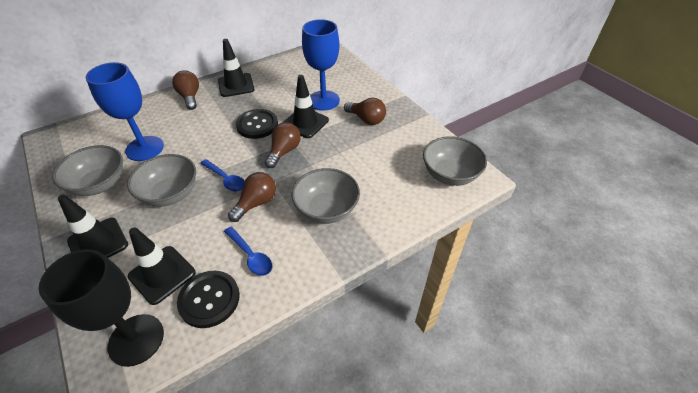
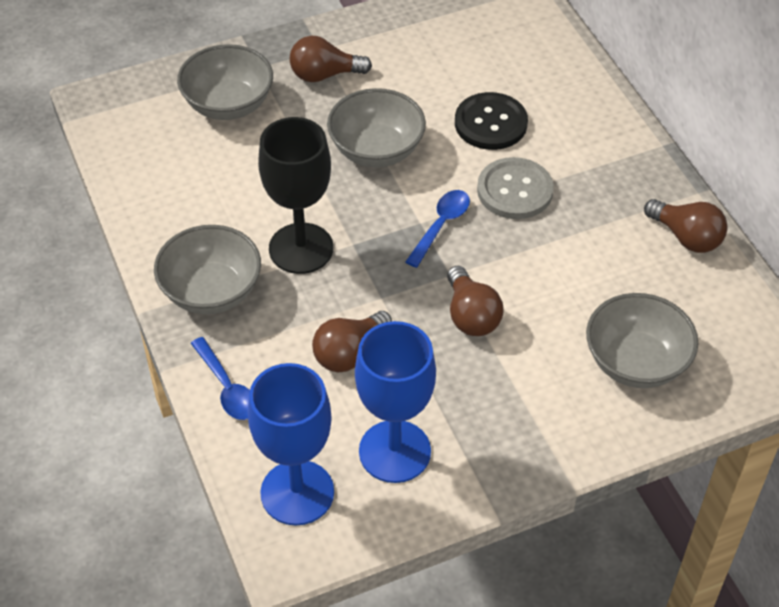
black button: 2 -> 1
black traffic cone: 4 -> 0
grey button: 0 -> 1

